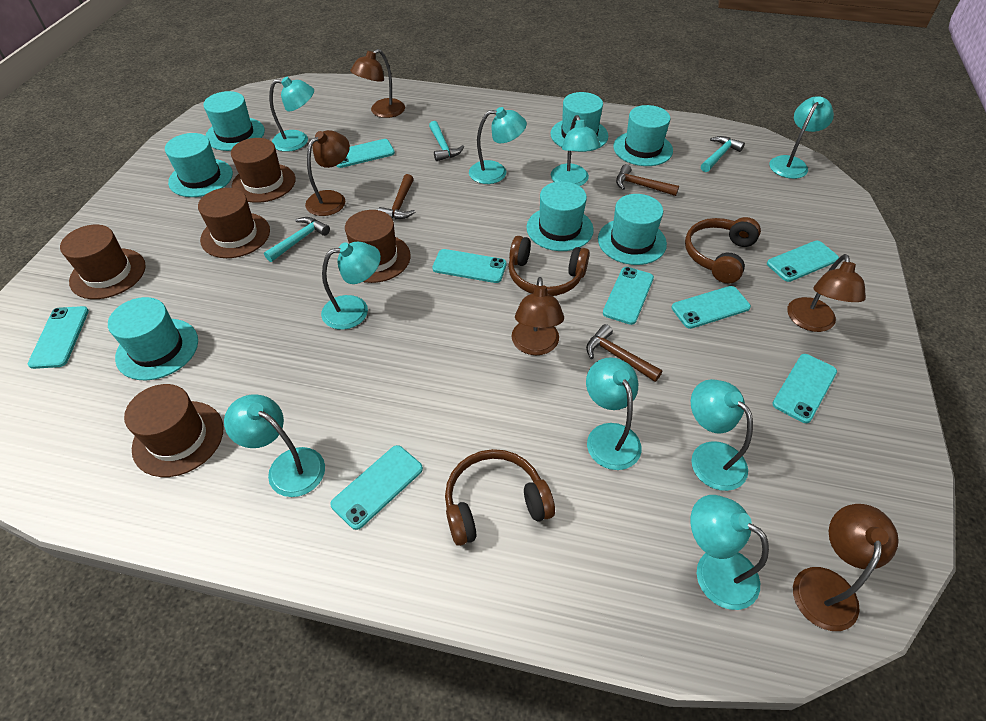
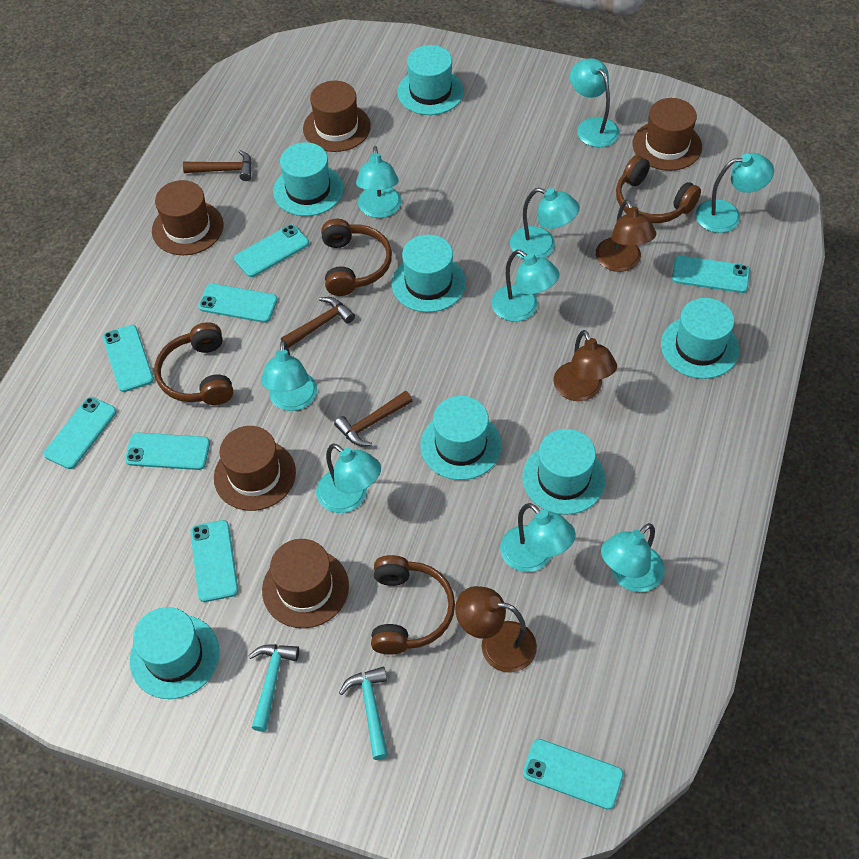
brown headphones: 3 -> 4
brown lamp: 5 -> 3
turquoise hammer: 3 -> 2

